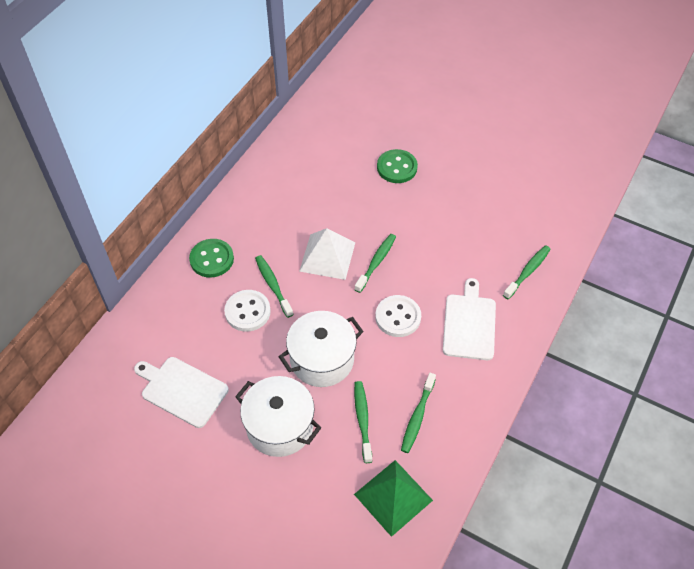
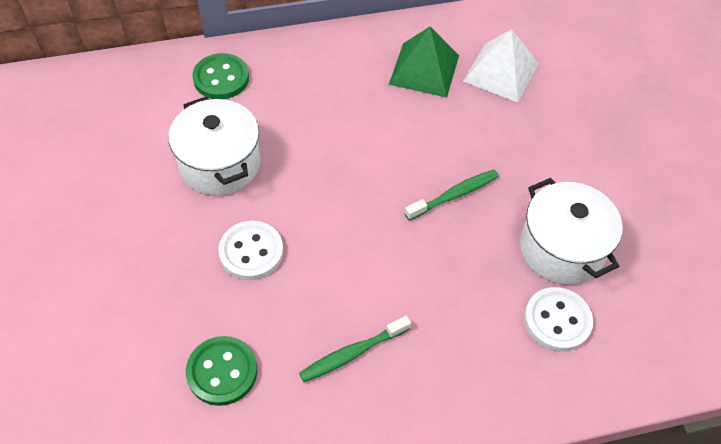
green toothbrush: 5 -> 2
white cutting board: 2 -> 0

